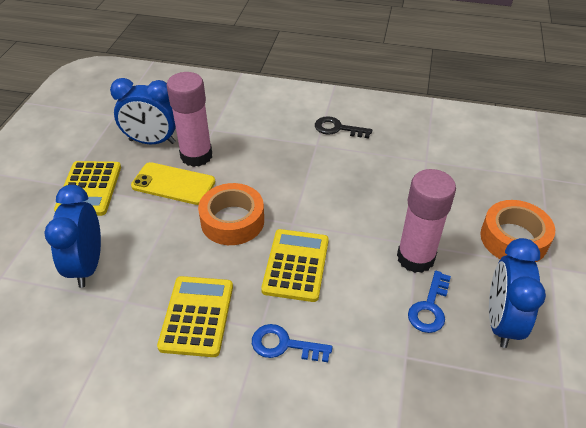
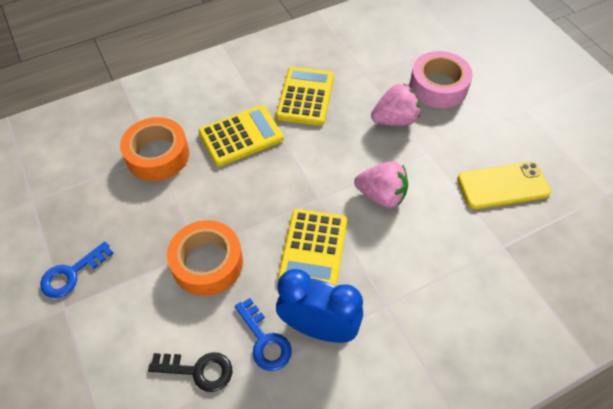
blue clock: 3 -> 1
pink glue stick: 2 -> 0
pink strawberry: 0 -> 2
pink tape: 0 -> 1

